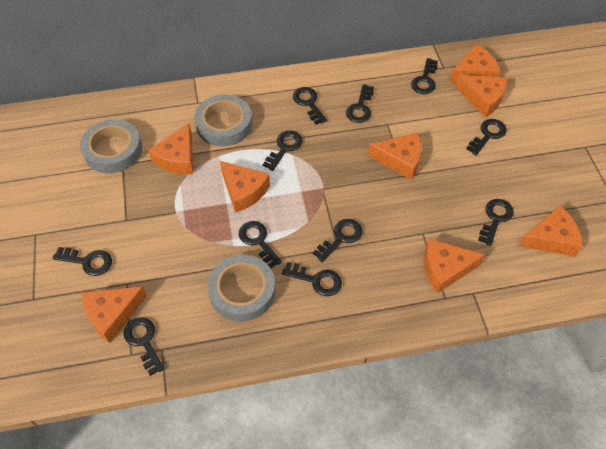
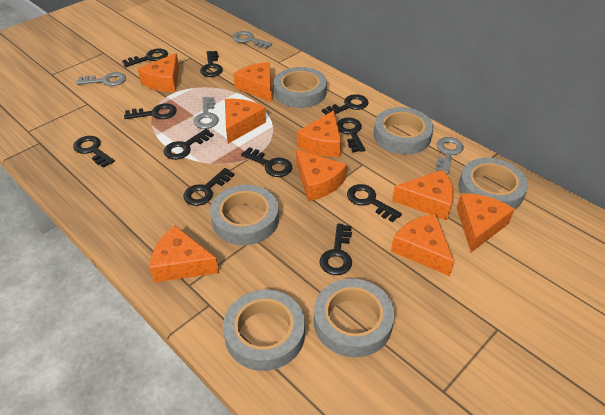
grey key: 0 -> 4
grey tape: 3 -> 6
orange cheese: 8 -> 9

